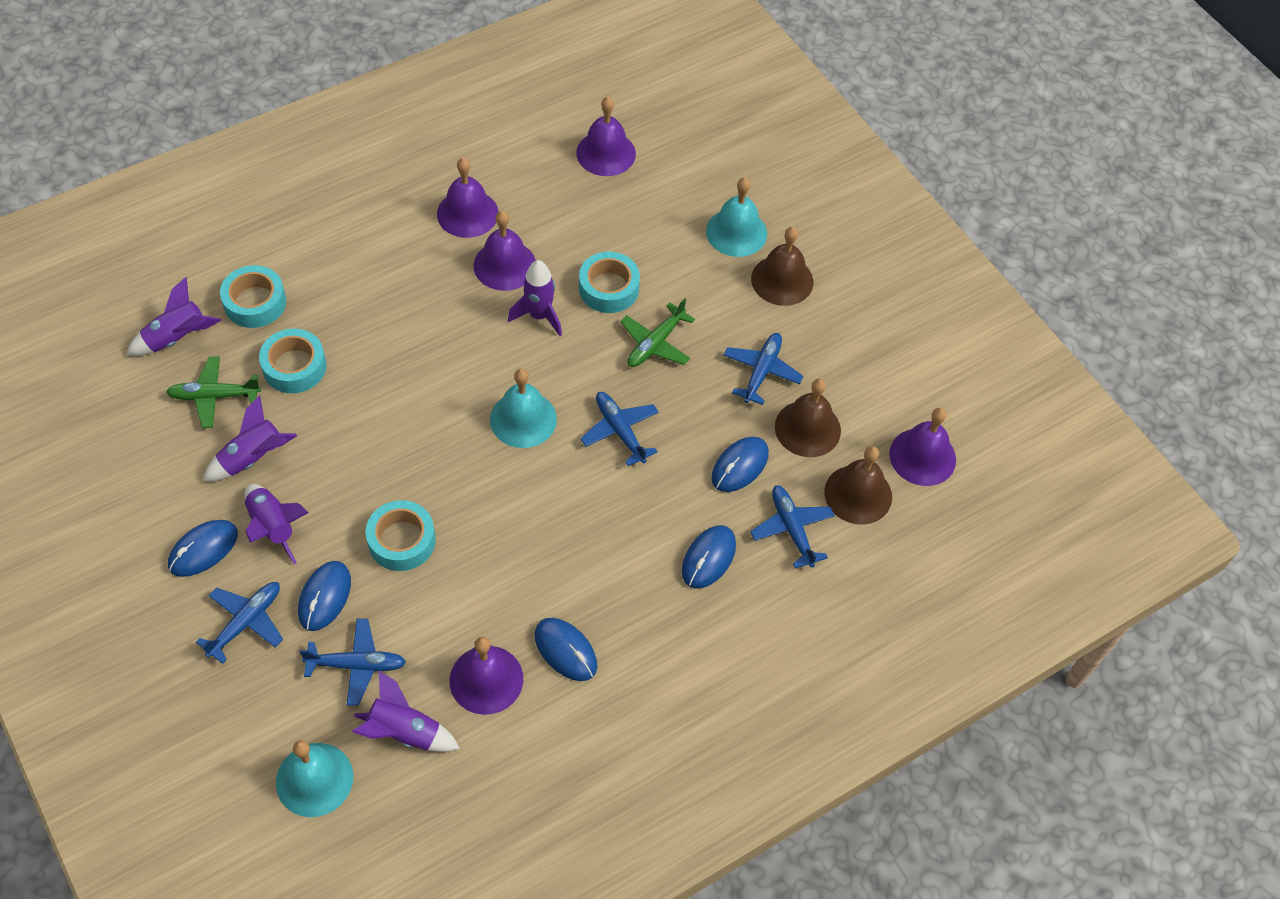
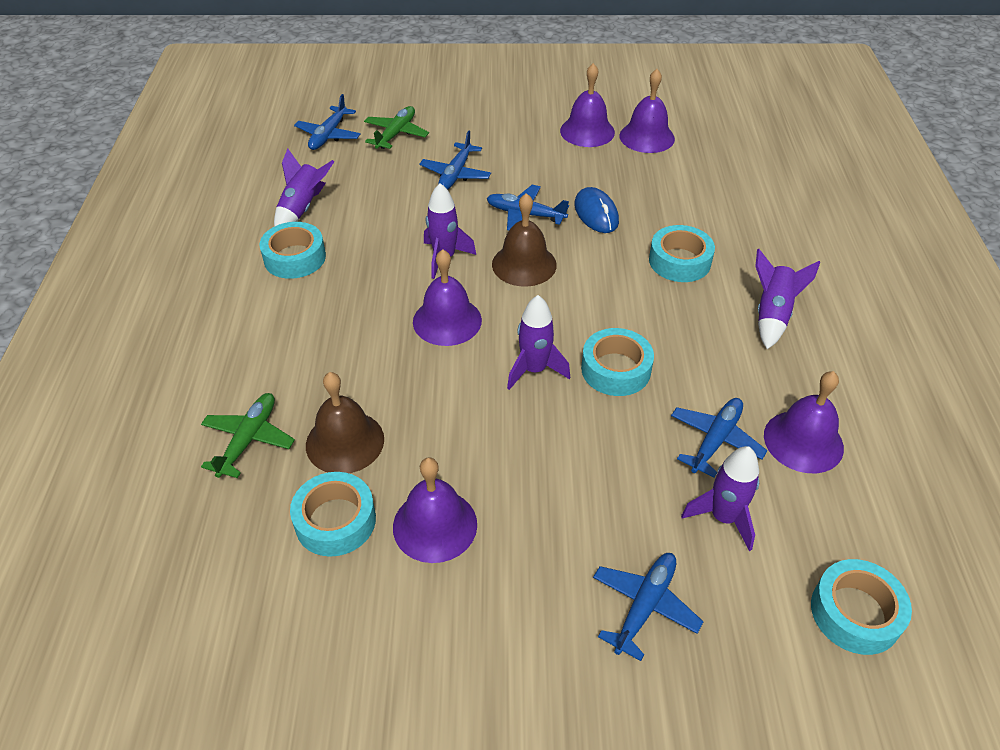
blue mouse: 5 -> 1
brown bell: 3 -> 2
turquoise bell: 3 -> 0
turquoise tape: 4 -> 5

